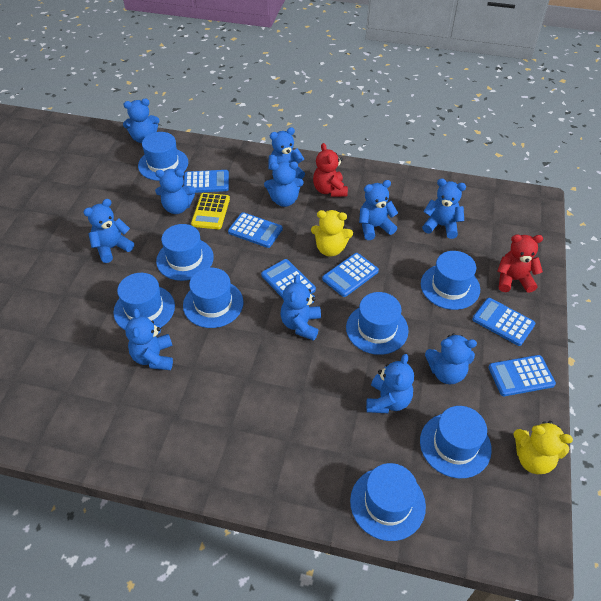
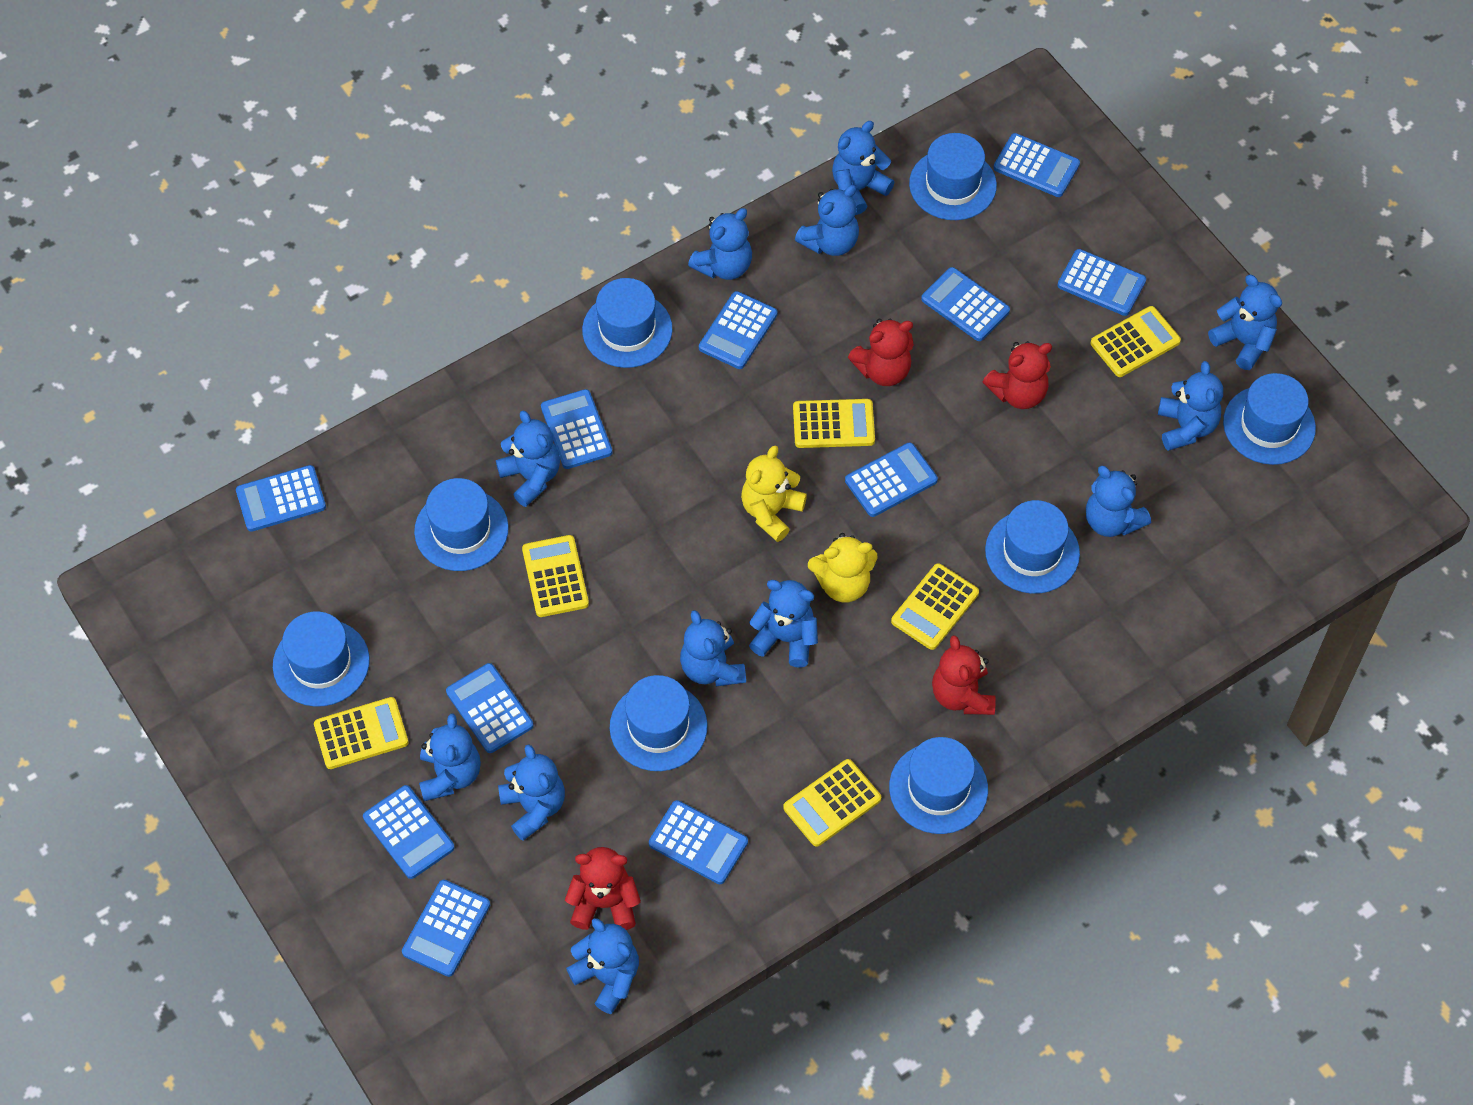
blue calculator: 6 -> 11
blue teddy bear: 11 -> 12
red teddy bear: 2 -> 4
yellow calculator: 1 -> 6

